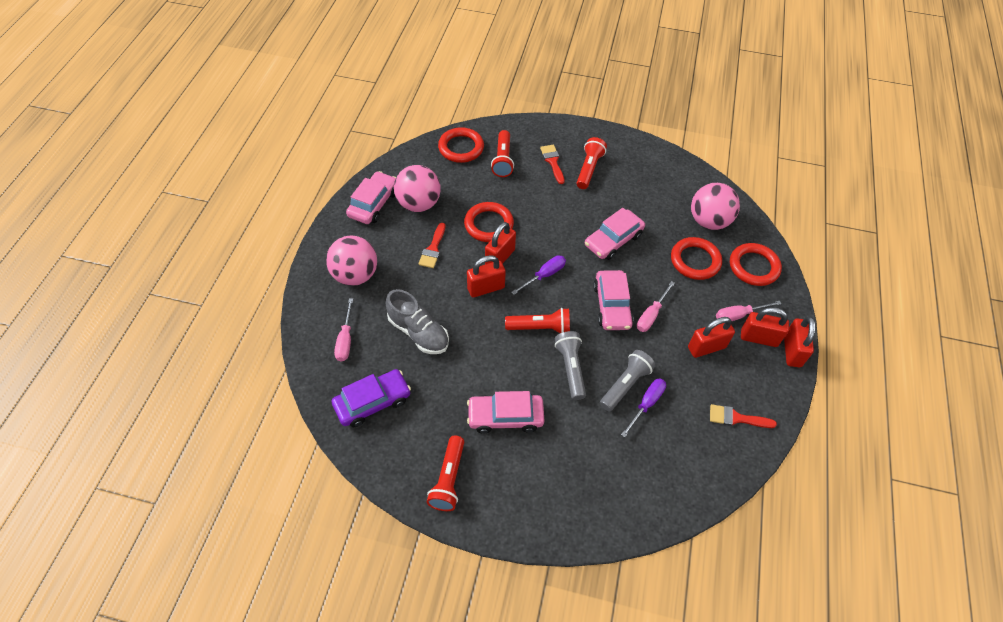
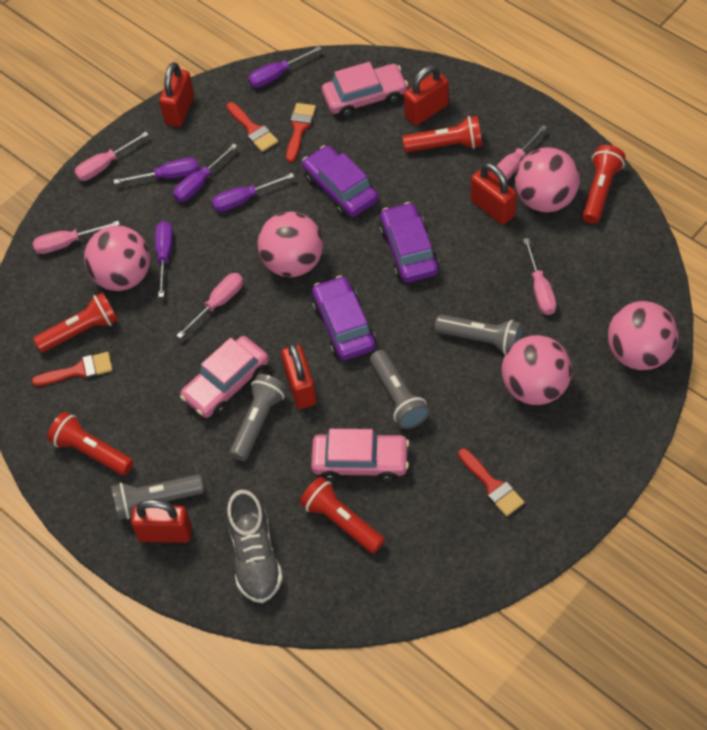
grey flashlight: 2 -> 4
pink ball: 3 -> 5
pink car: 4 -> 3
pink screwdriver: 3 -> 5
purple car: 1 -> 3
purple screwdriver: 2 -> 5
red brush: 3 -> 4
red flashlight: 4 -> 5
red ring: 4 -> 0

